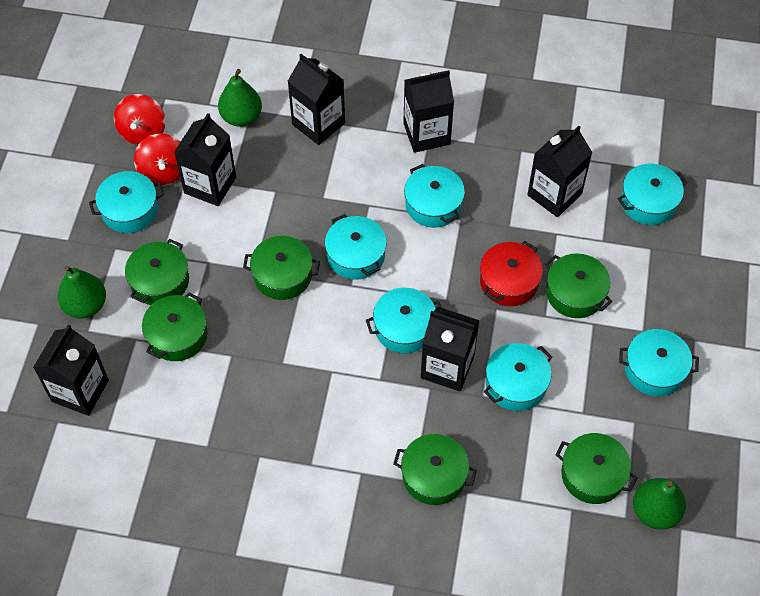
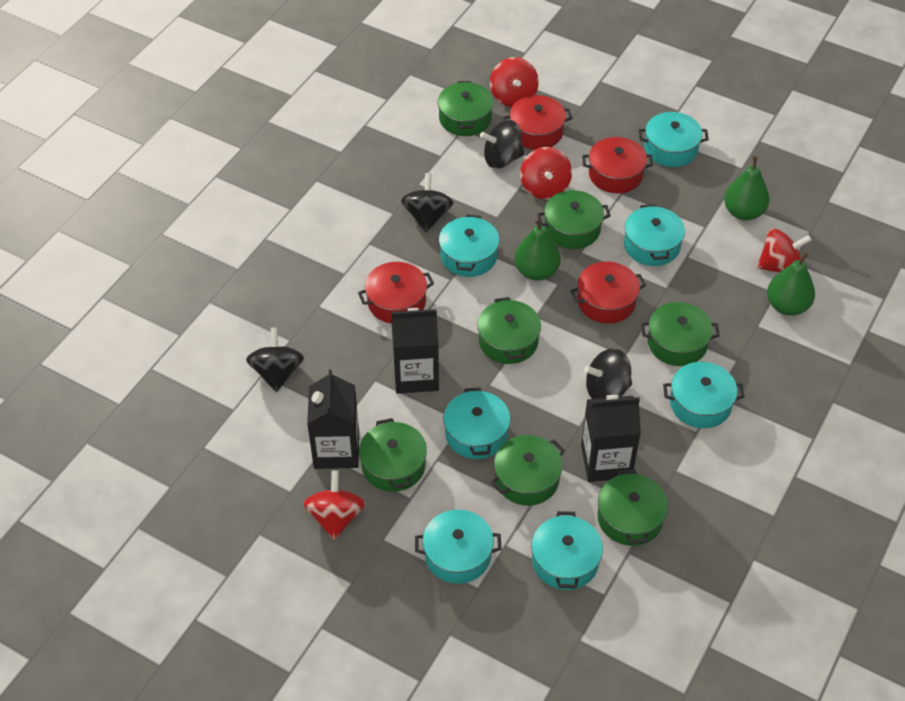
black carton: 6 -> 3
black spinning top: 0 -> 4
green pot: 6 -> 7
red pot: 1 -> 4
red spinning top: 2 -> 4

